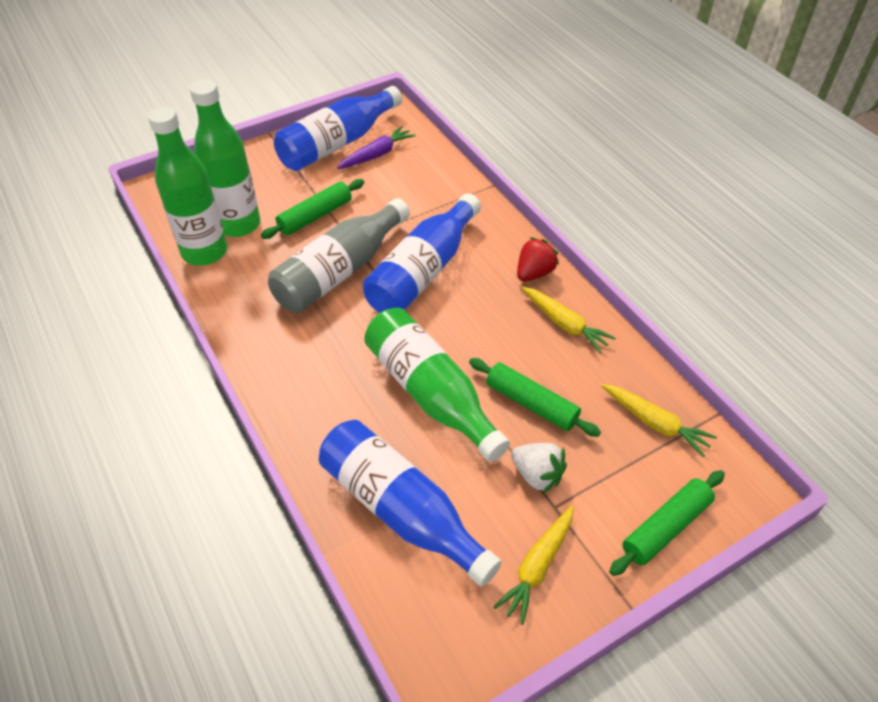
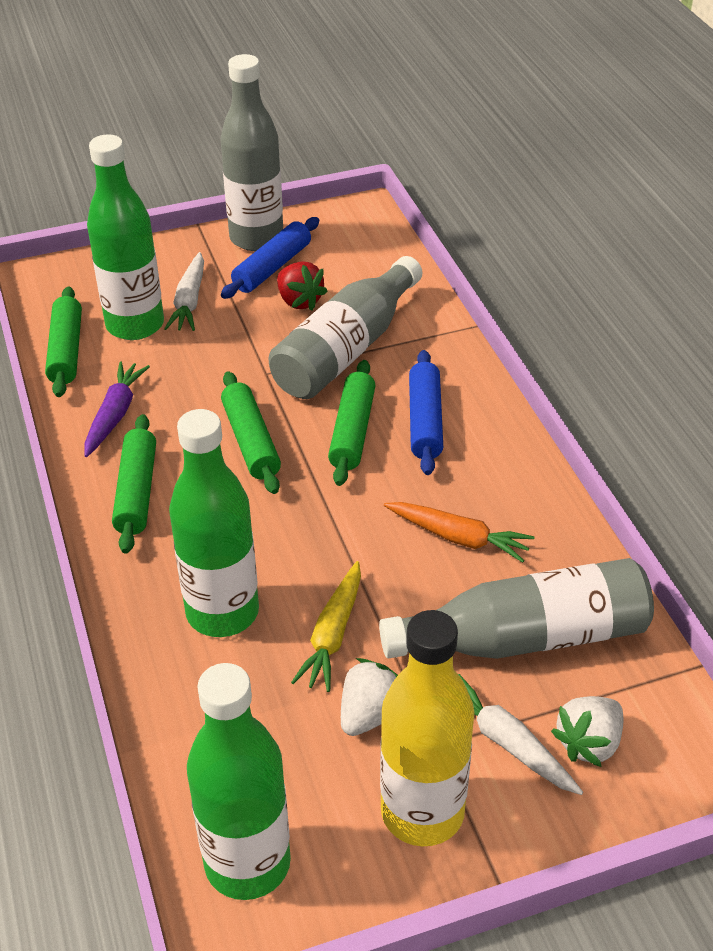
blue bottle: 3 -> 0
blue rolling pin: 0 -> 2
green rolling pin: 3 -> 4
grey bottle: 1 -> 3
orange carrot: 0 -> 1
white carrot: 0 -> 2
white strawberry: 1 -> 2
yellow bottle: 0 -> 1
yellow carrot: 3 -> 1

